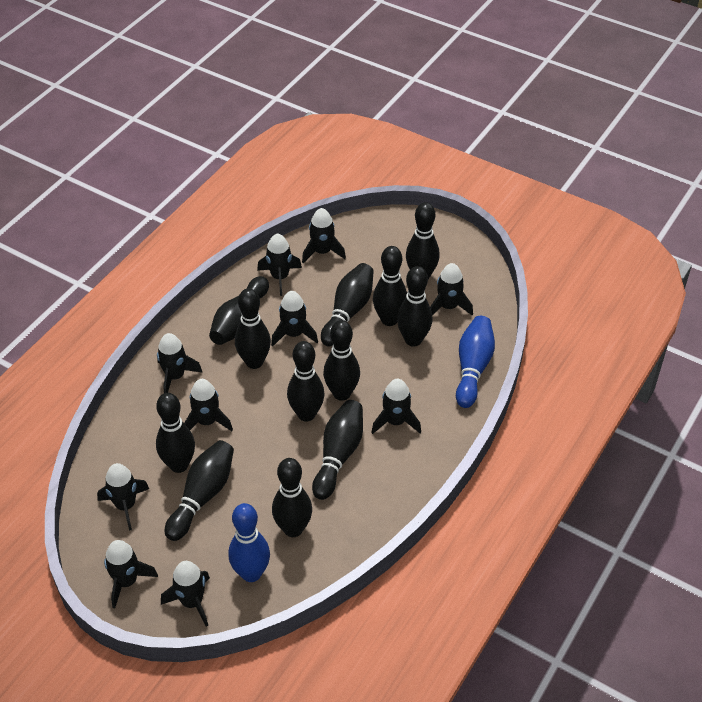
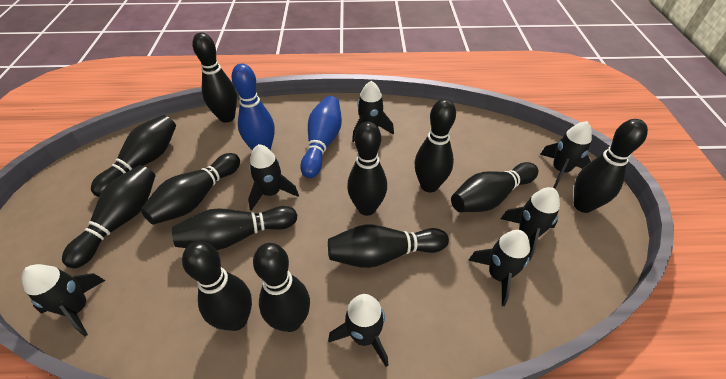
black rocket: 10 -> 7

